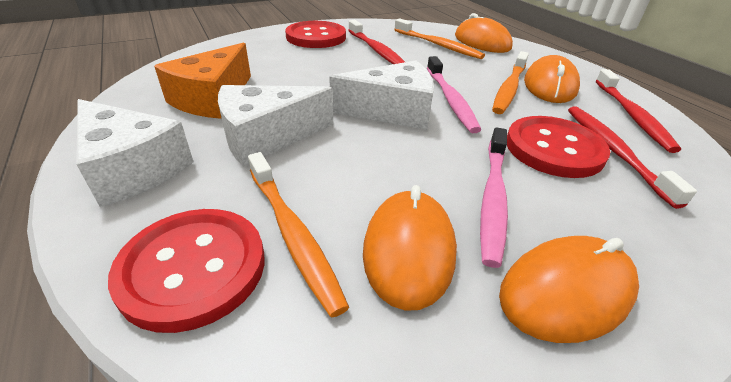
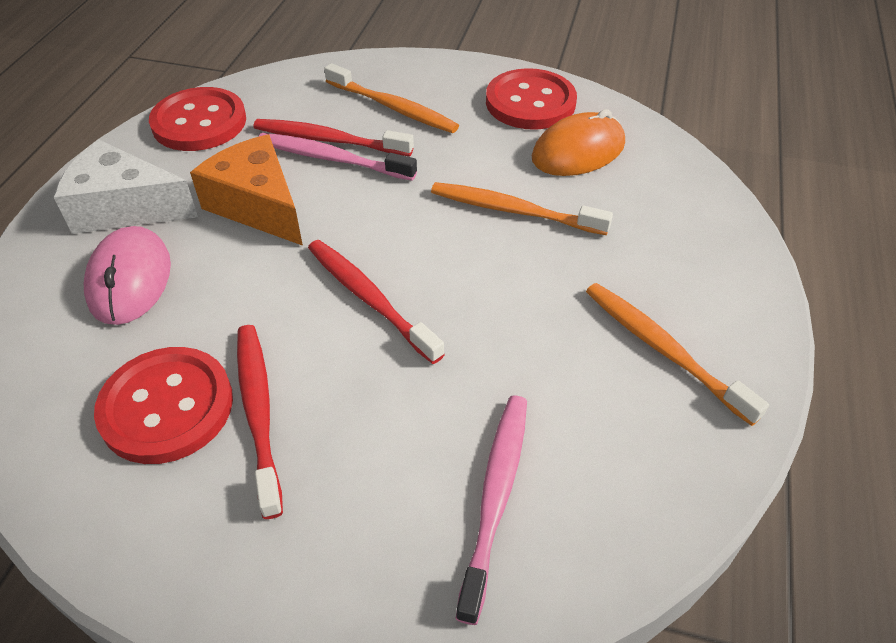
orange mouse: 4 -> 1
pink mouse: 0 -> 1
white cheese: 3 -> 1

